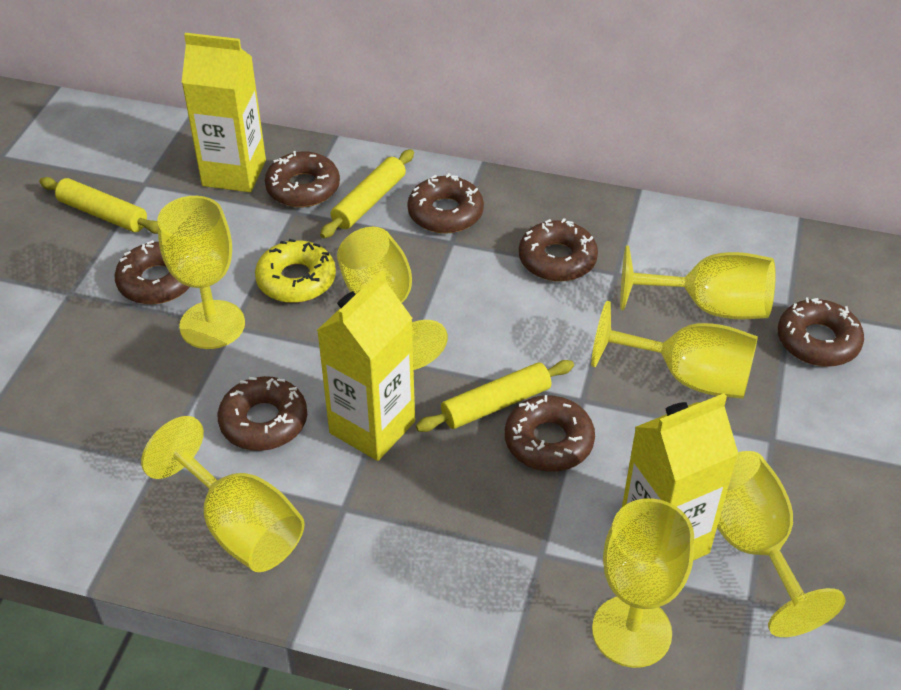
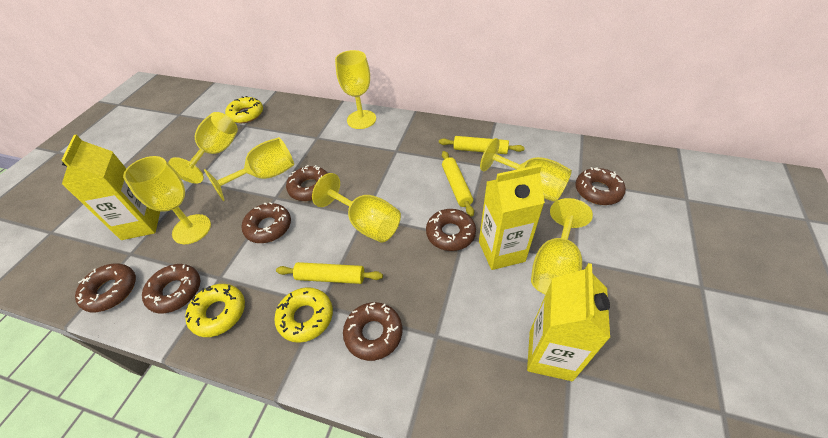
yellow donut: 1 -> 3

